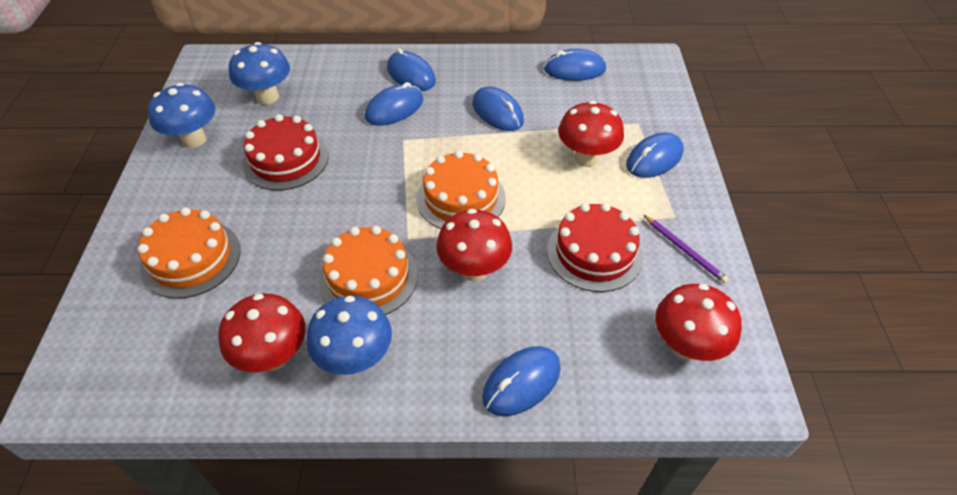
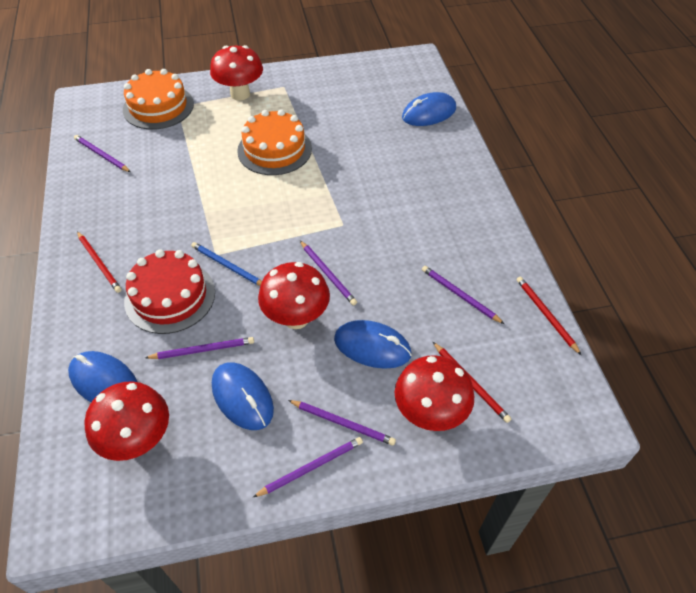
blue mouse: 6 -> 4
blue mushroom: 3 -> 0
blue pencil: 0 -> 1
orange cake: 3 -> 2
purple pencil: 1 -> 6
red cake: 2 -> 1
red pencil: 0 -> 3

